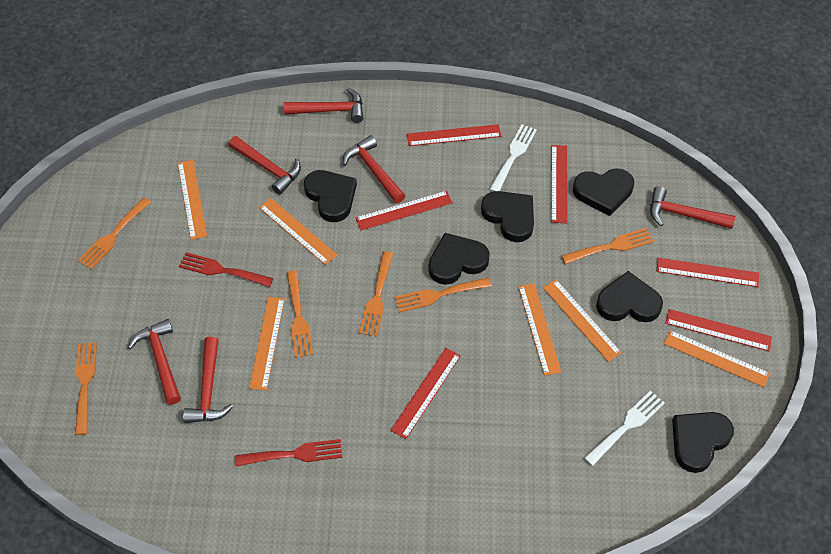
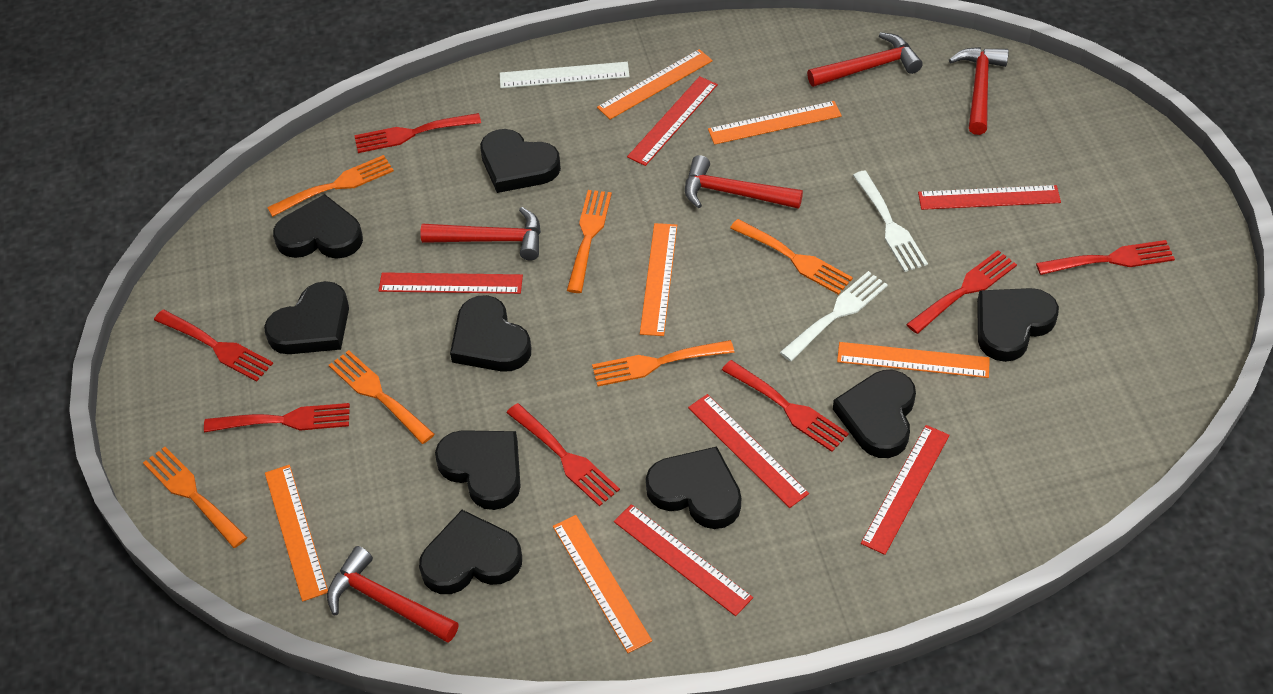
black heart: 6 -> 9
red fork: 2 -> 7
red hammer: 6 -> 5
white ruler: 0 -> 1

